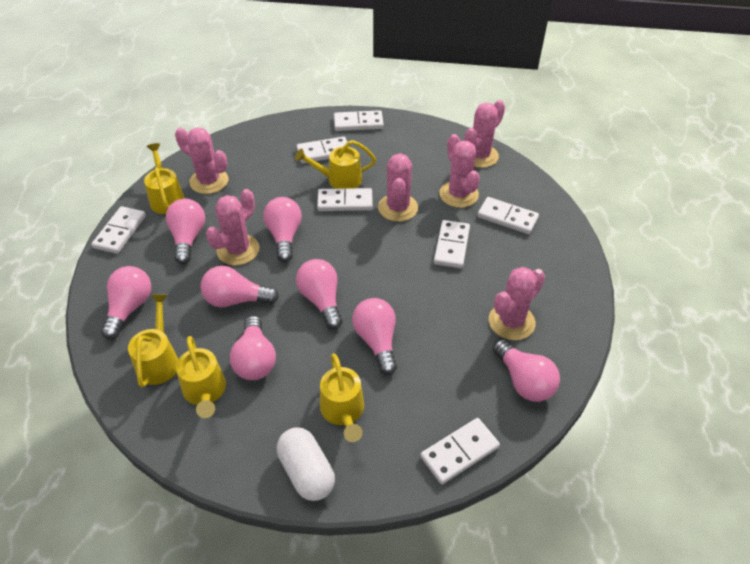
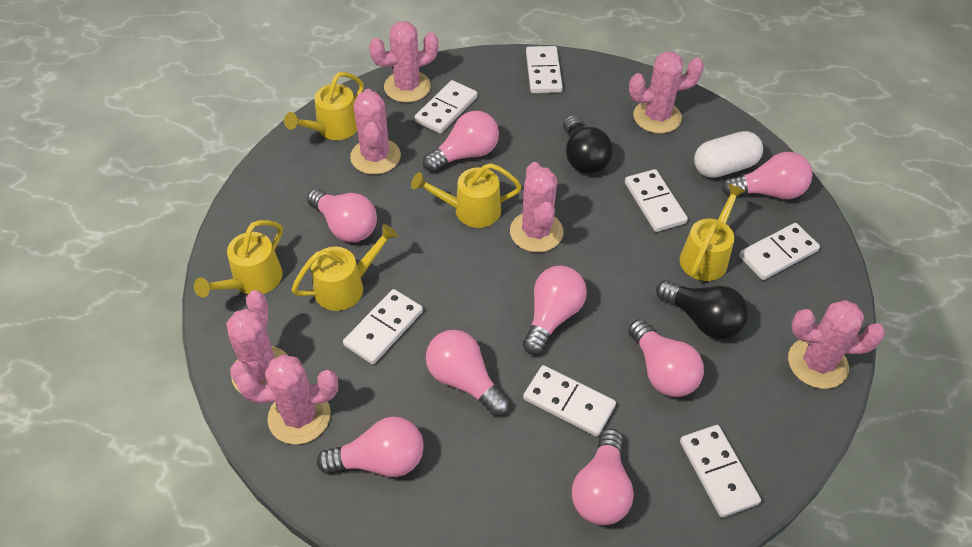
black light bulb: 0 -> 2
pink cactus: 6 -> 7

